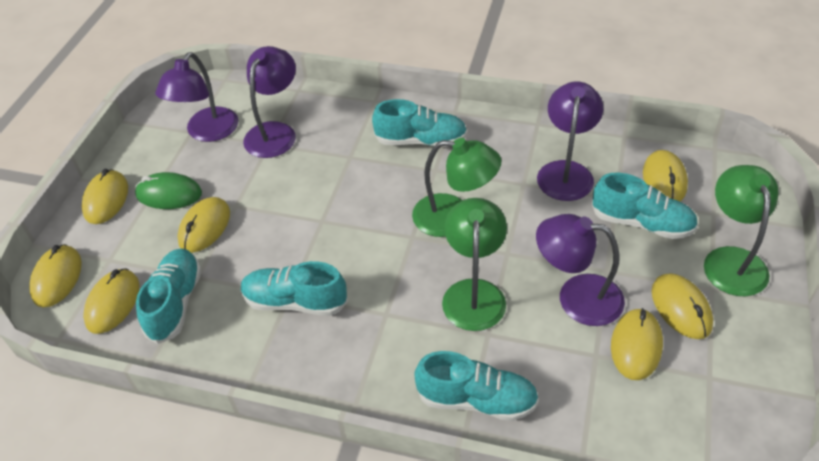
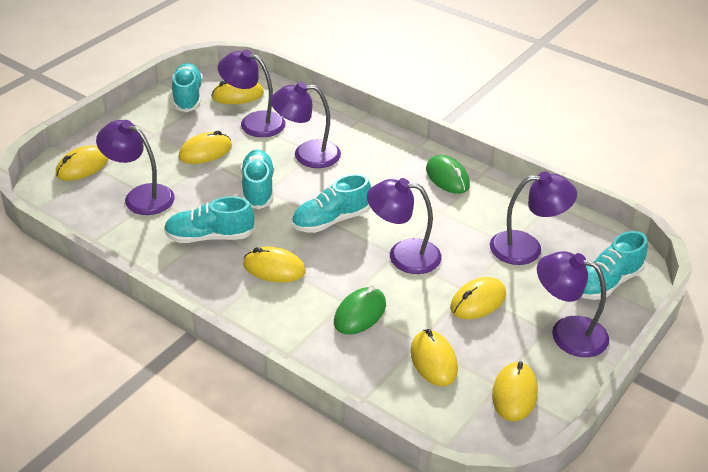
green lamp: 3 -> 0
green mouse: 1 -> 2
purple lamp: 4 -> 6

